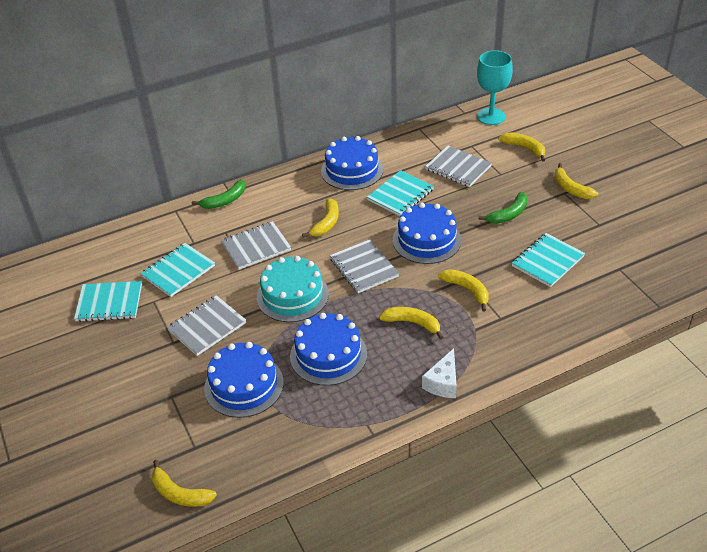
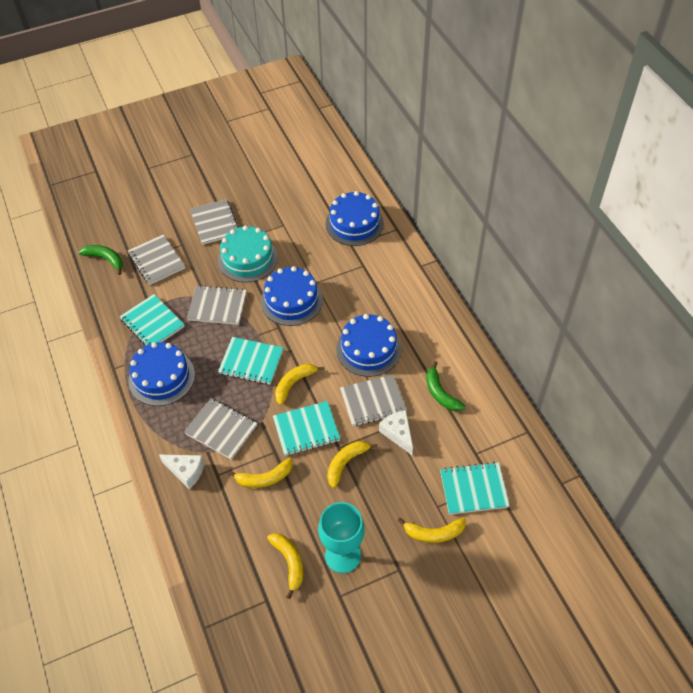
grey notebook: 4 -> 5
white cheese: 1 -> 2
yellow banana: 6 -> 5

